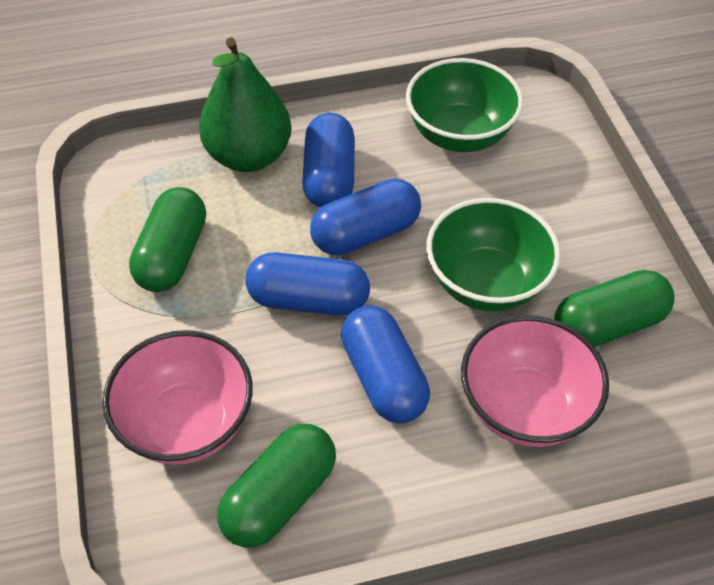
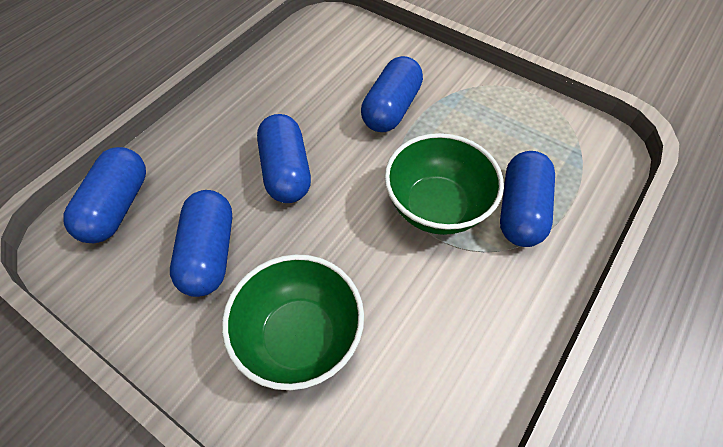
blue capsule: 4 -> 5
green capsule: 3 -> 0
green pear: 1 -> 0
pink bowl: 2 -> 0

